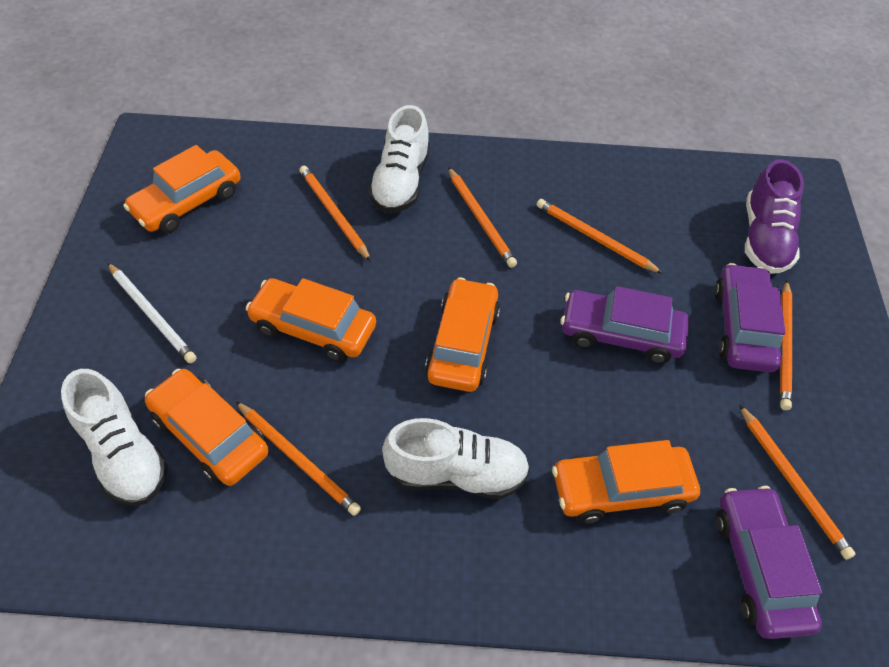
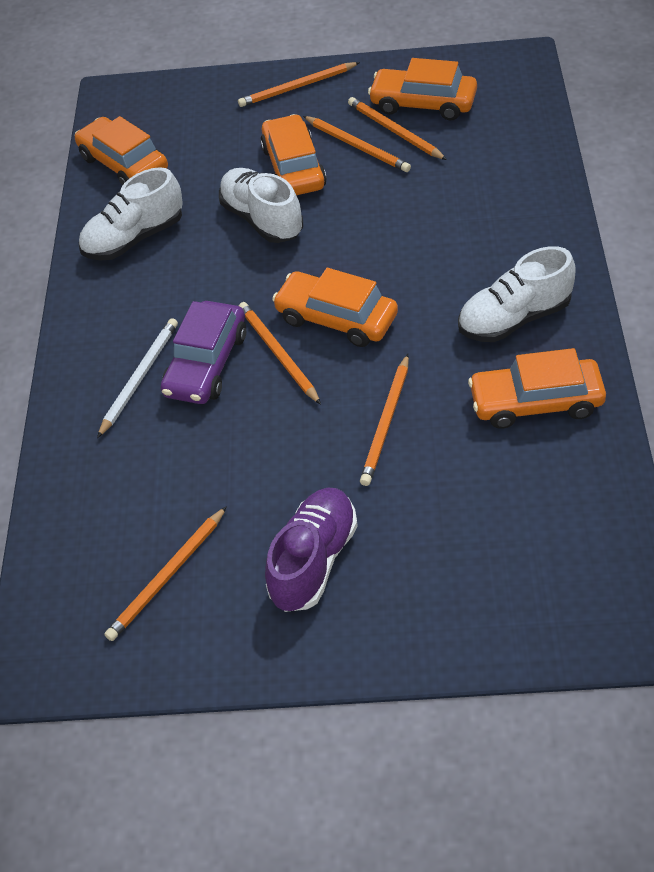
purple car: 3 -> 1

